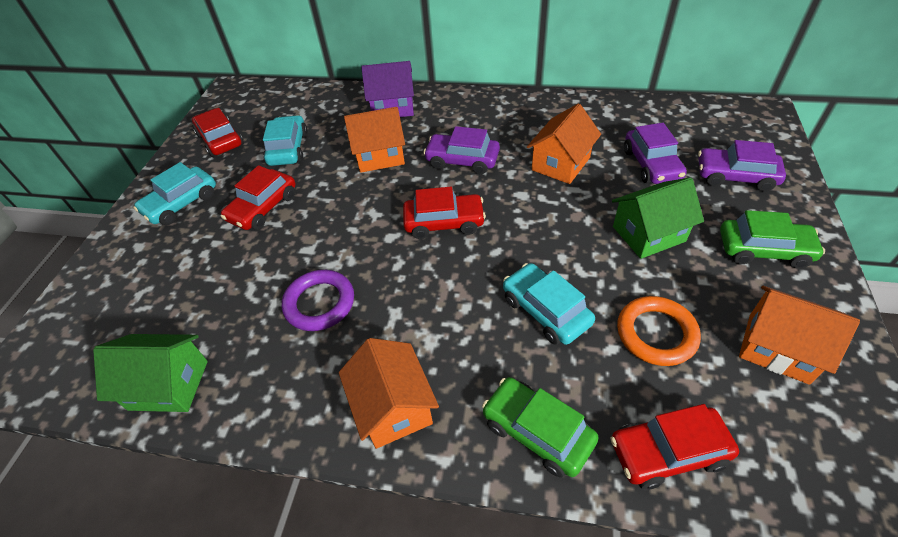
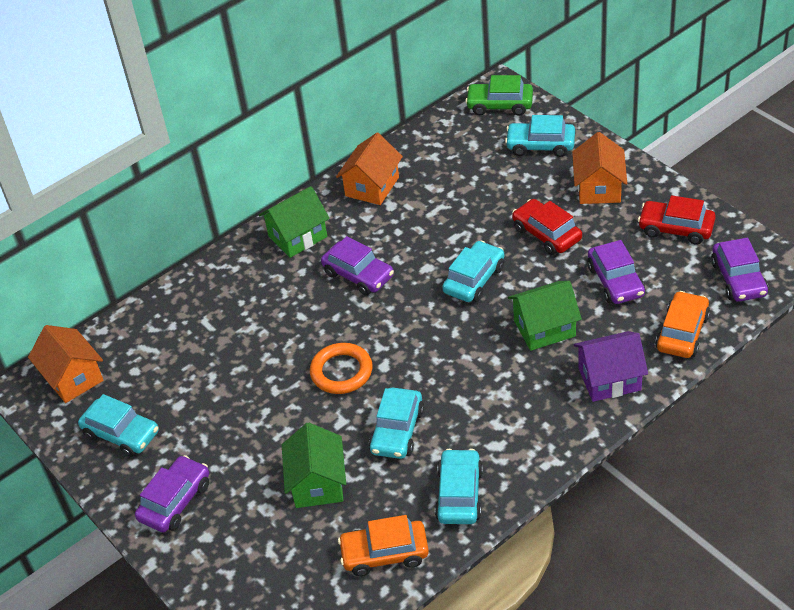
green car: 2 -> 1
green house: 2 -> 3
orange car: 0 -> 2
orange house: 4 -> 3
purple car: 3 -> 4
purple ring: 1 -> 0
red car: 4 -> 2
turquoise car: 3 -> 5

